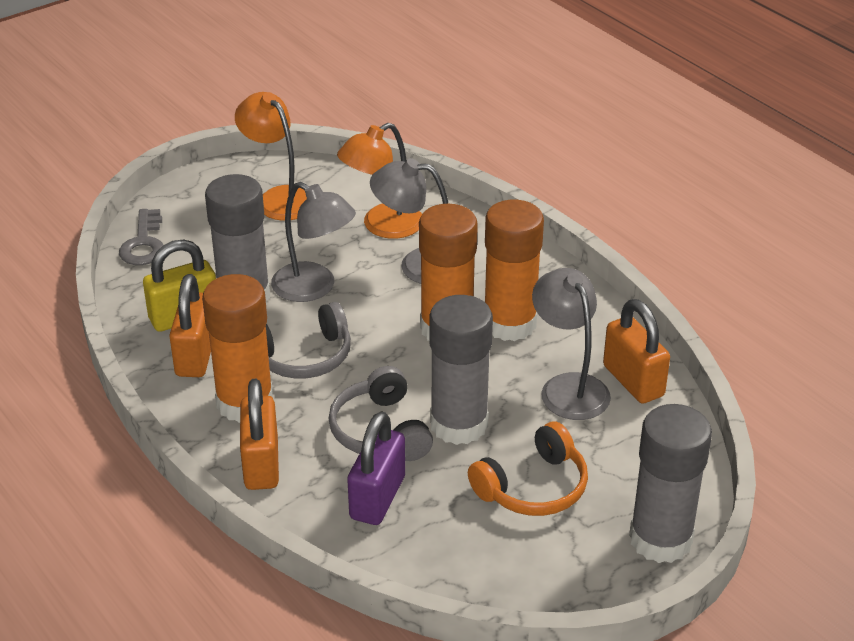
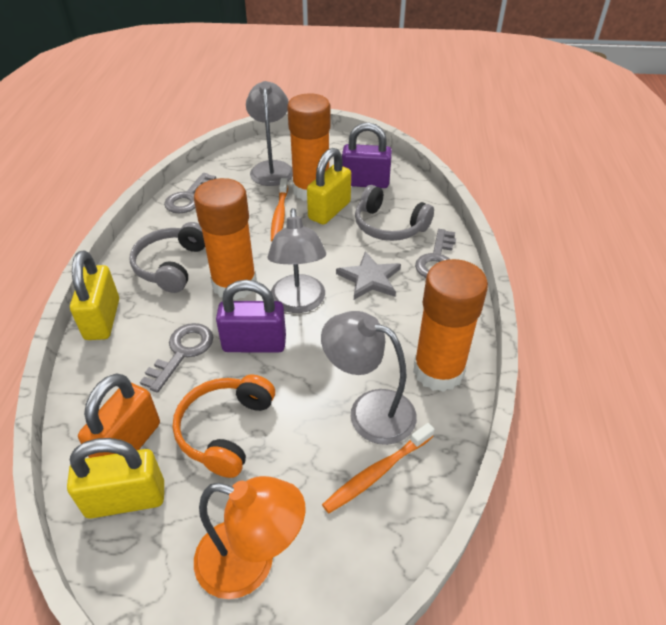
grey glue stick: 3 -> 0
grey key: 1 -> 3
grey star: 0 -> 1
orange lamp: 2 -> 1
orange padlock: 3 -> 1
orange toothbrush: 0 -> 2
purple padlock: 1 -> 2
yellow padlock: 1 -> 3

